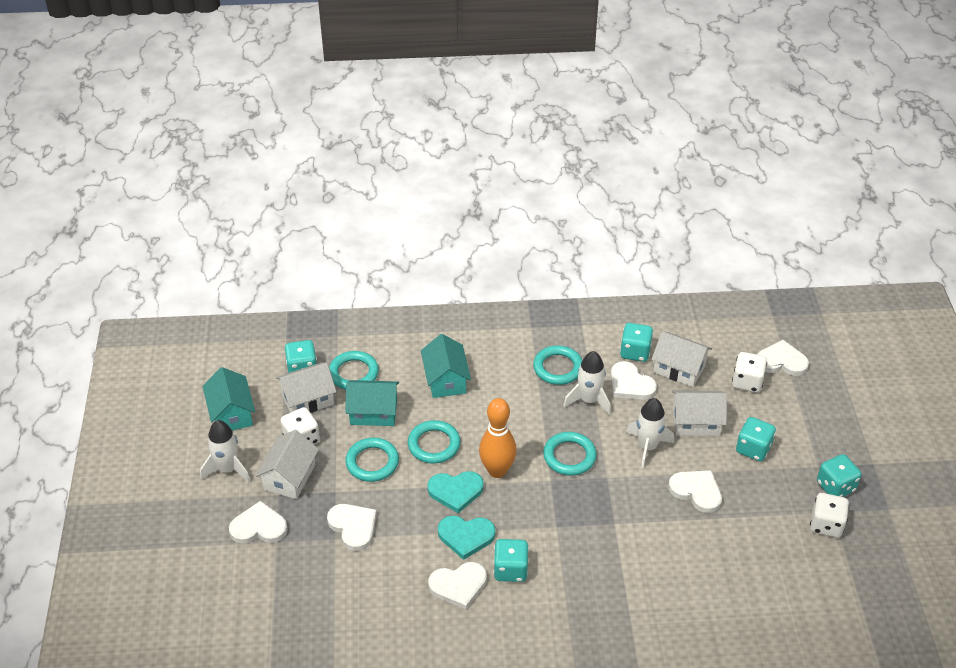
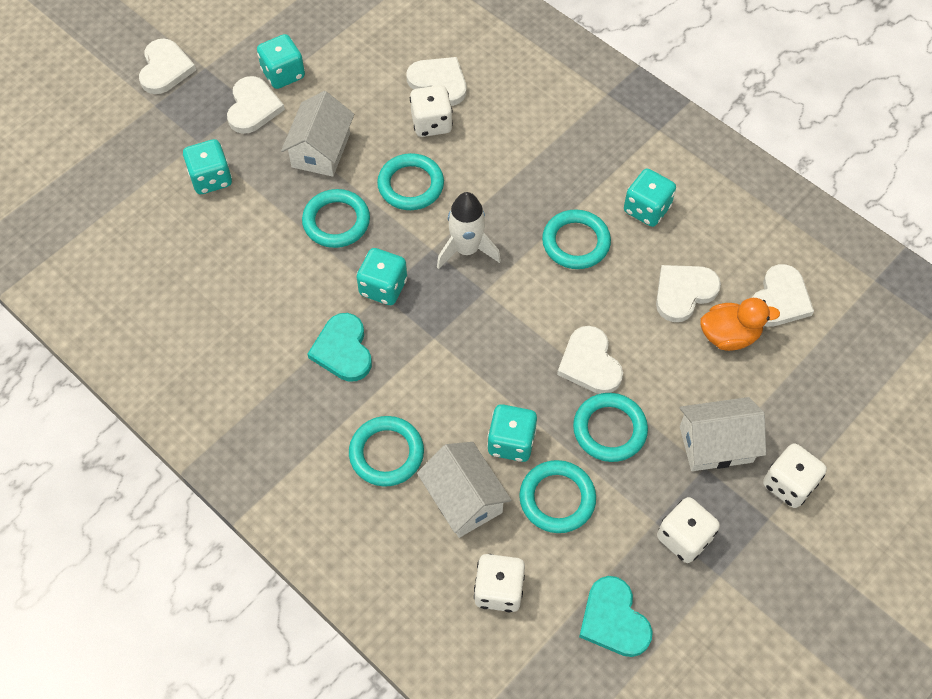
orange bowling pin: 1 -> 0
orange duck: 0 -> 1
turquoise house: 3 -> 0
turquoise ring: 5 -> 6
white dice: 3 -> 4
white house: 4 -> 3
white rocket: 3 -> 1

